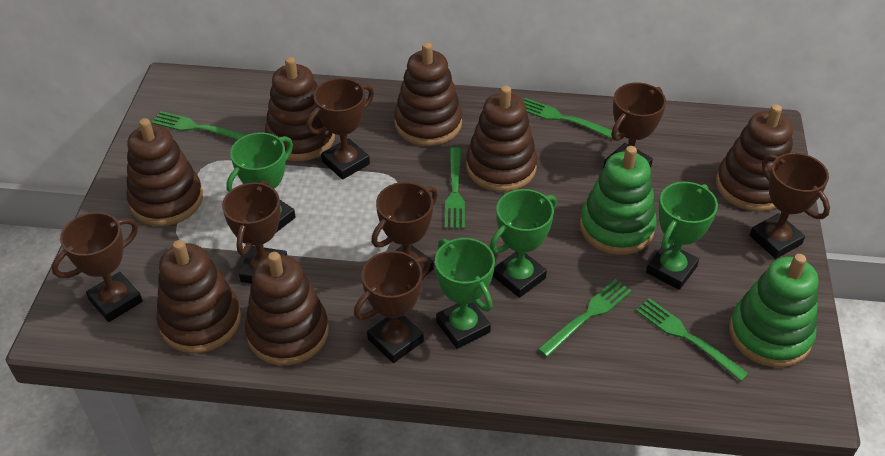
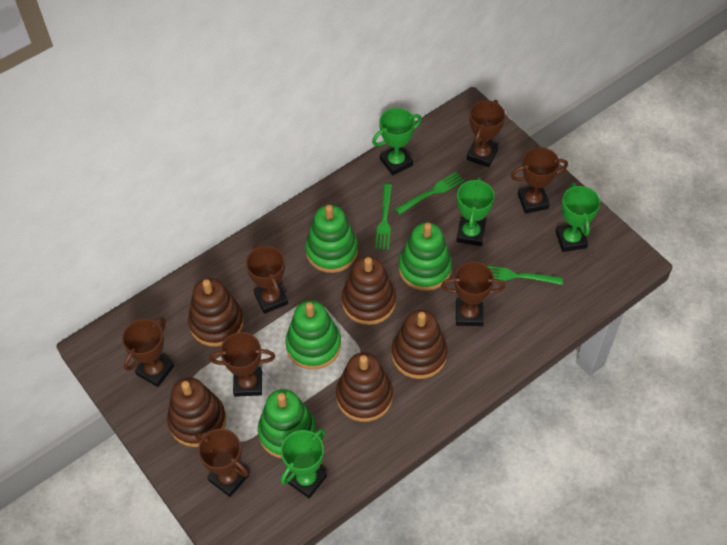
brown stacking toy: 7 -> 5
green fork: 5 -> 3
green stacking toy: 2 -> 4

